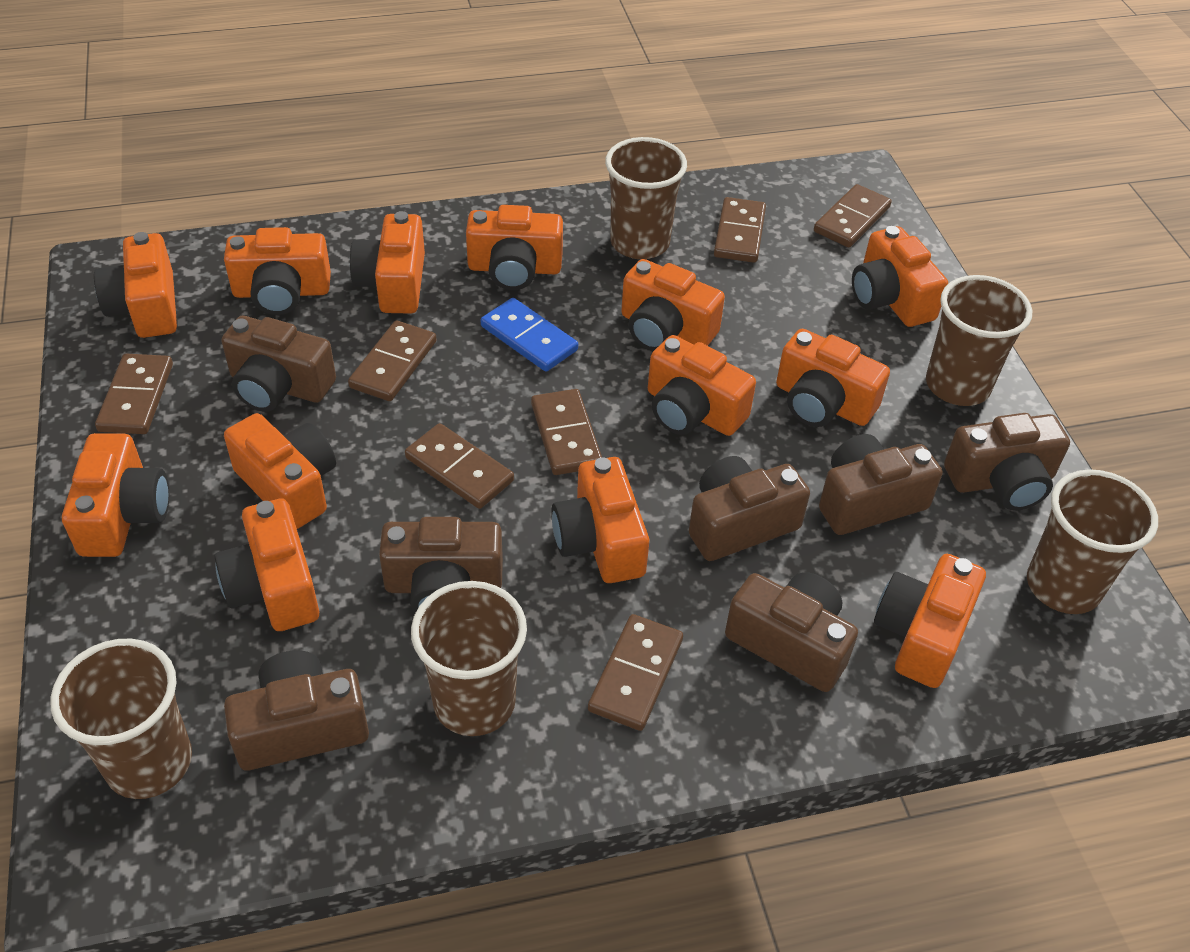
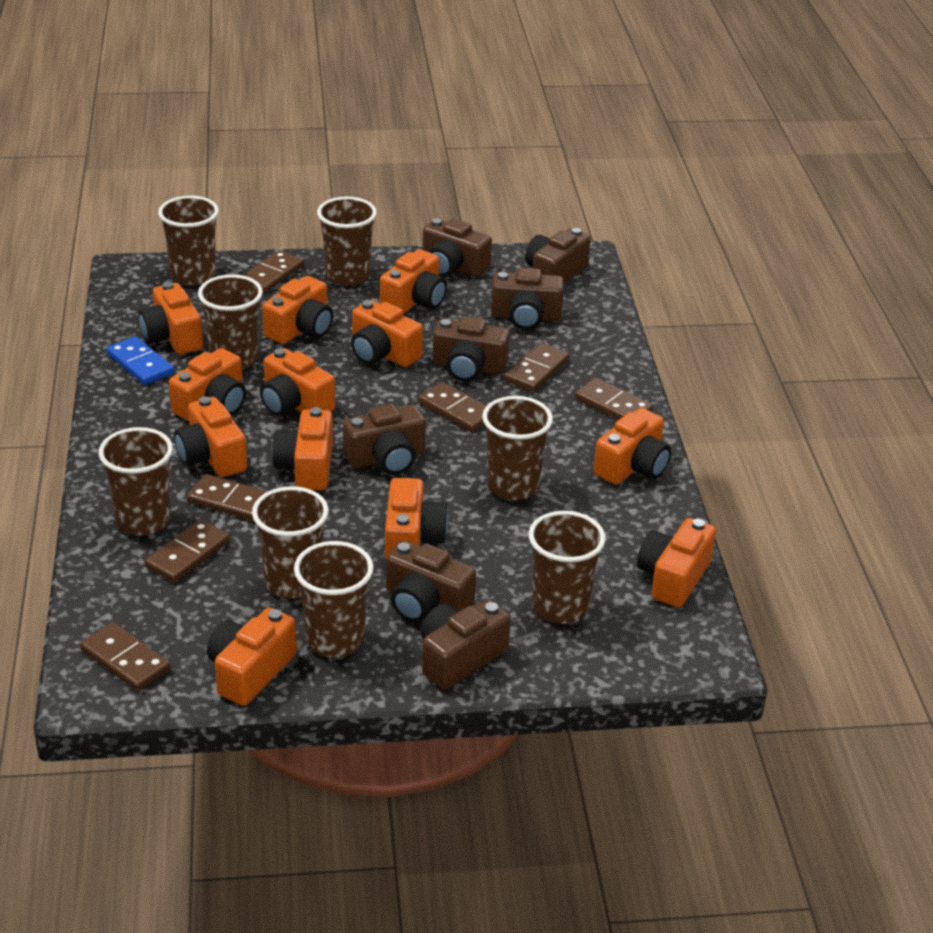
brown cup: 5 -> 8
orange camera: 13 -> 12

